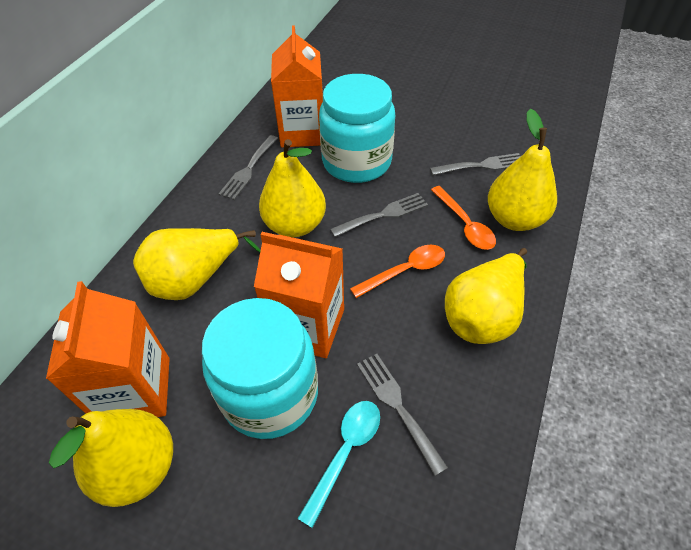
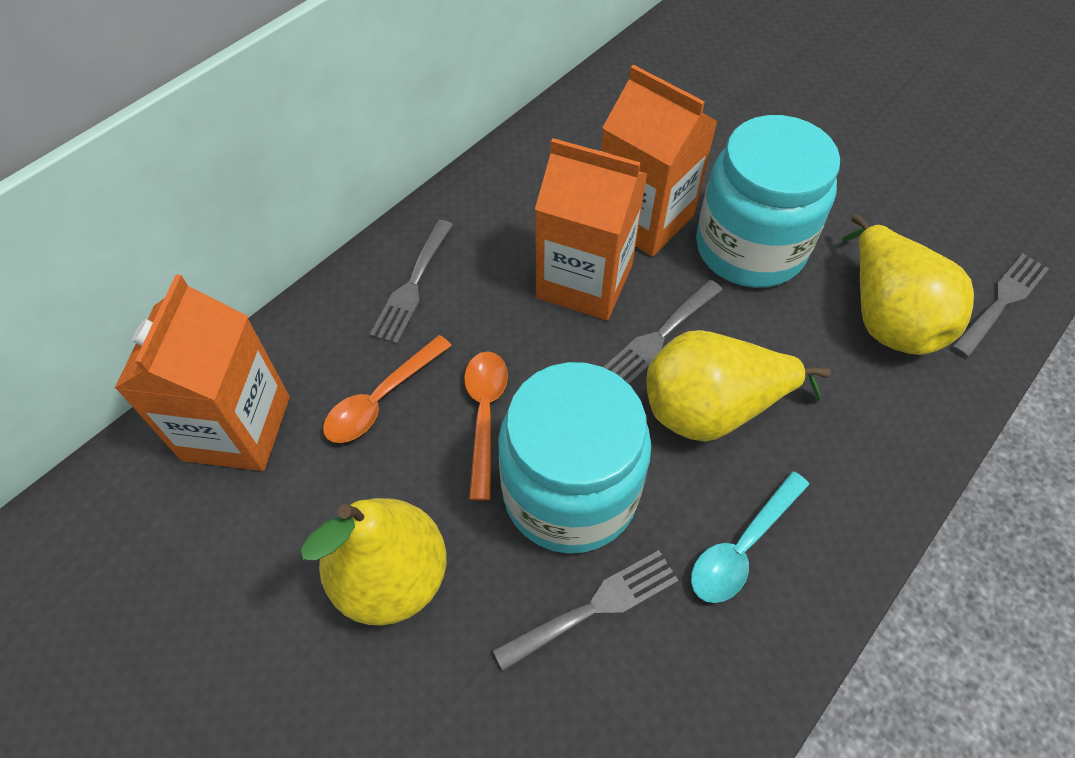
yellow pear: 5 -> 3

